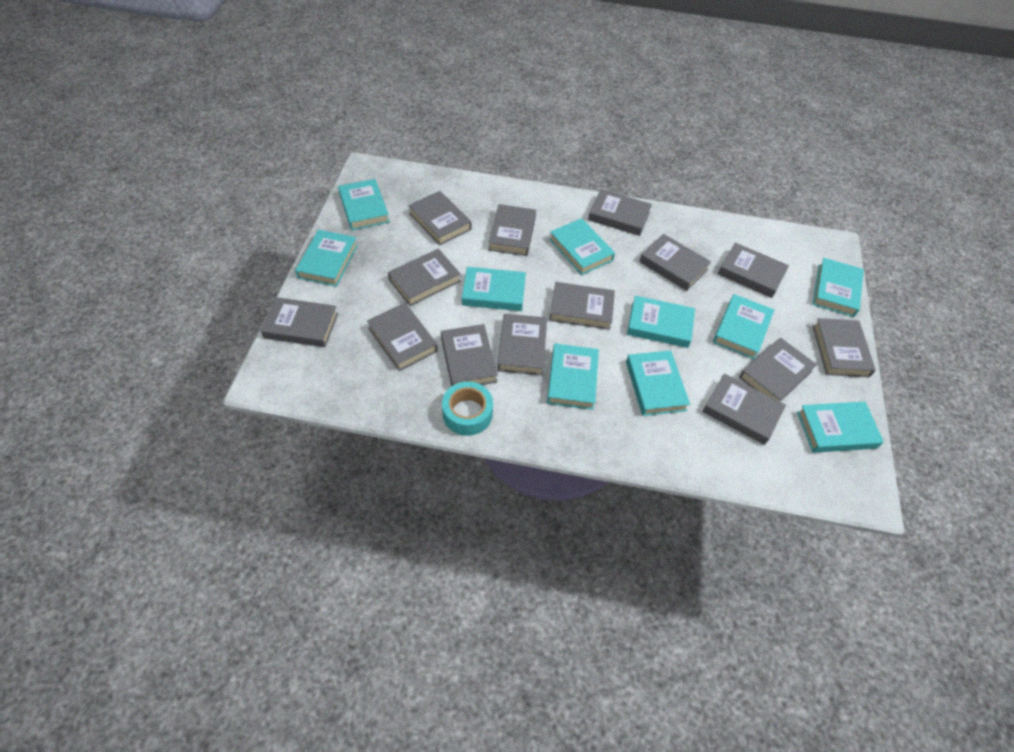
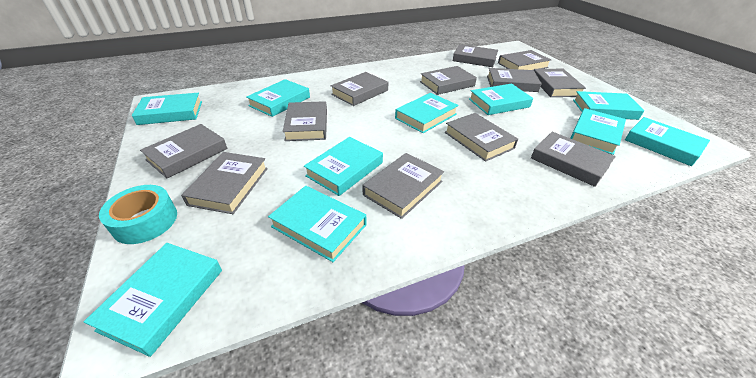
grey book: 14 -> 12

